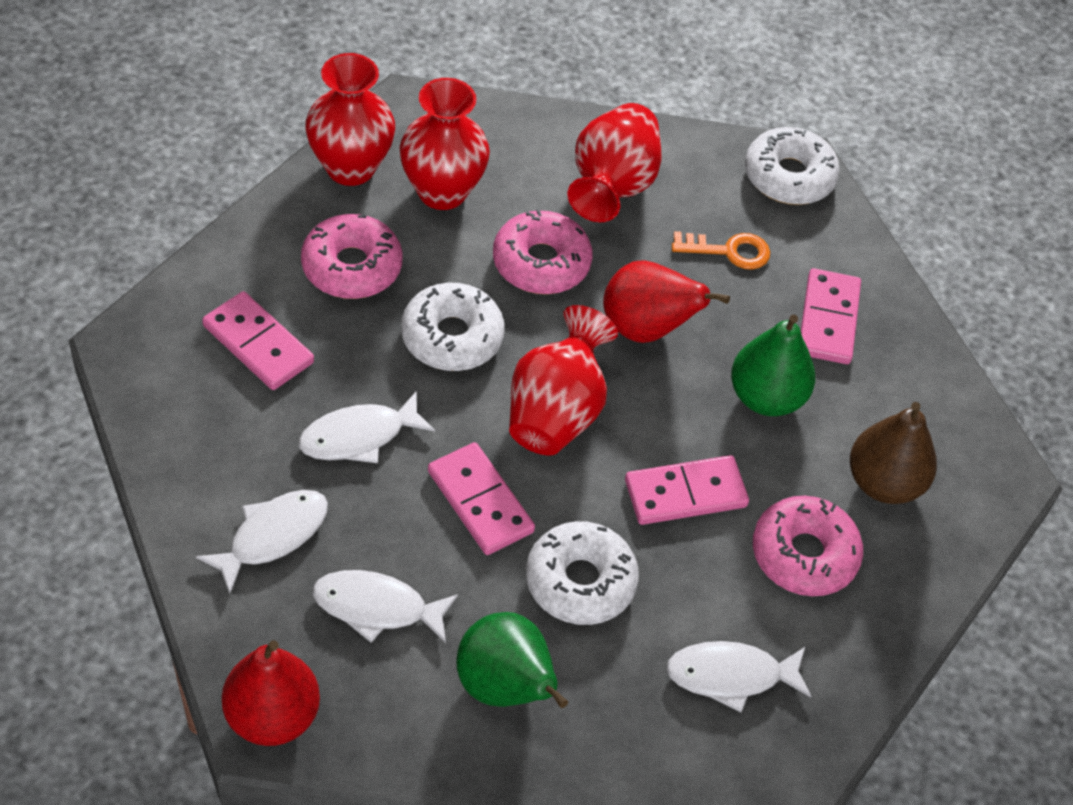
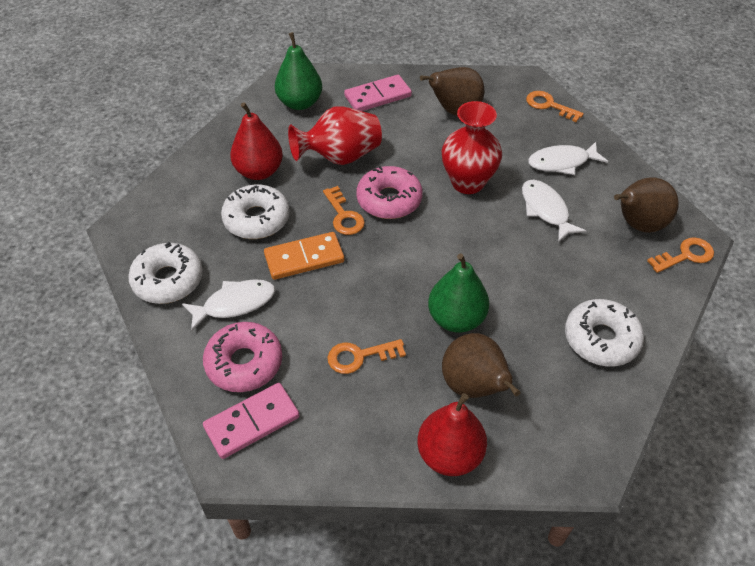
brown pear: 1 -> 3
orange domino: 0 -> 1
orange key: 1 -> 4
pink domino: 4 -> 2
pink donut: 3 -> 2
red vase: 4 -> 2
white fish: 4 -> 3

